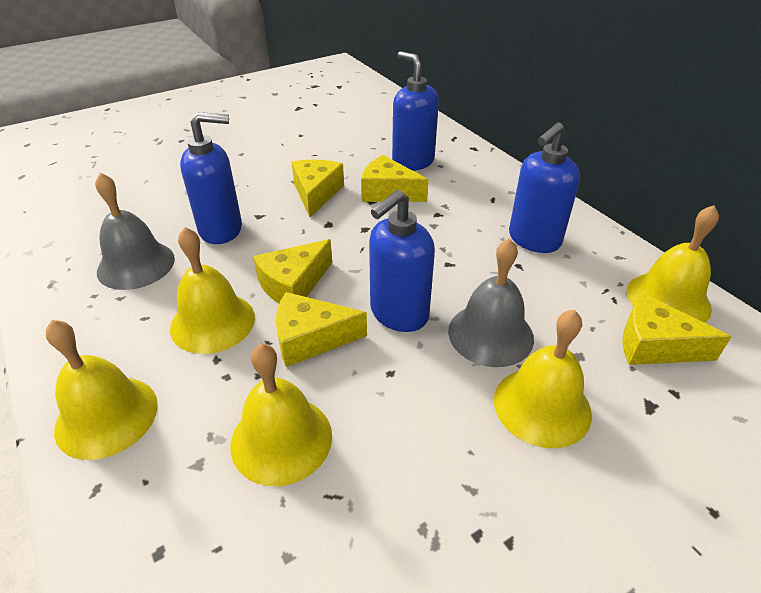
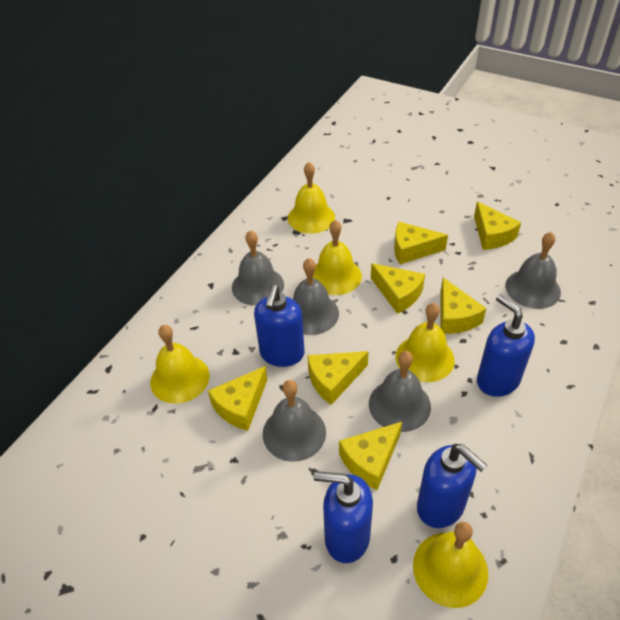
grey bell: 2 -> 5
yellow cheese: 5 -> 7

